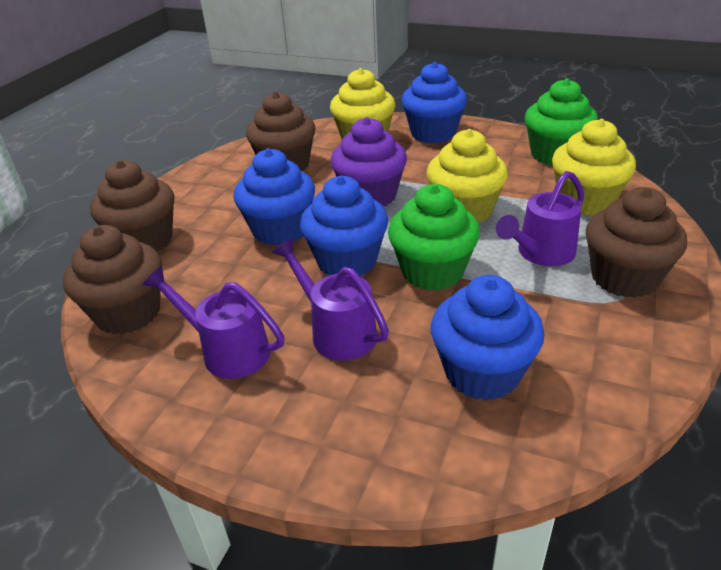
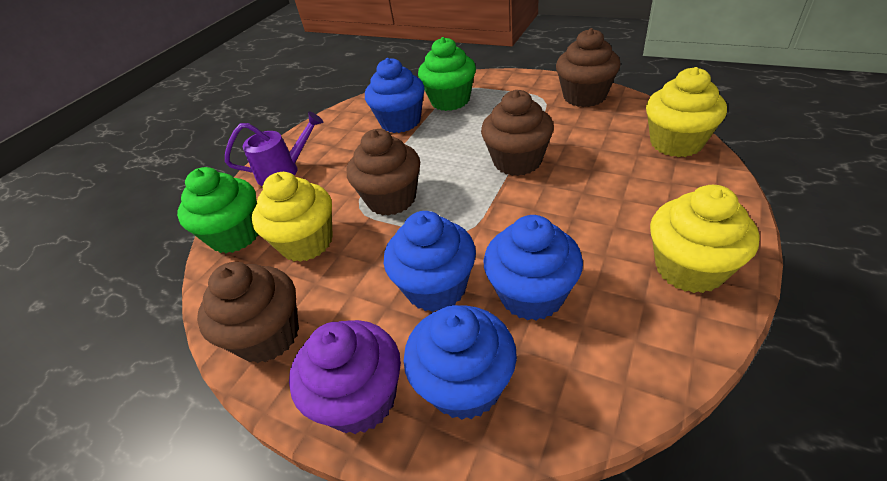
purple watering can: 3 -> 1

